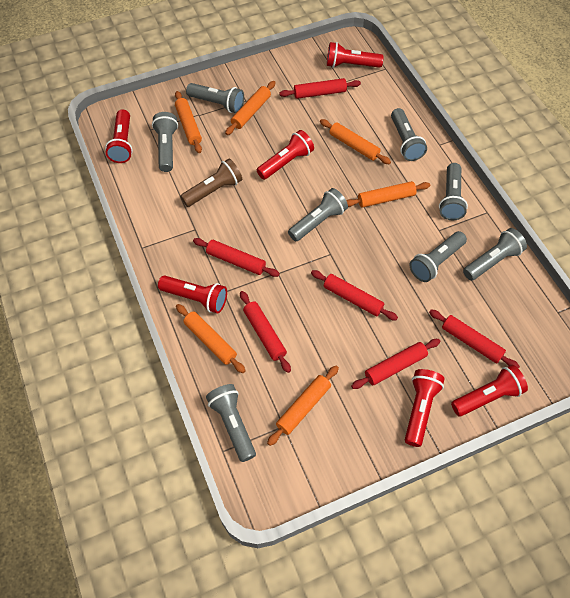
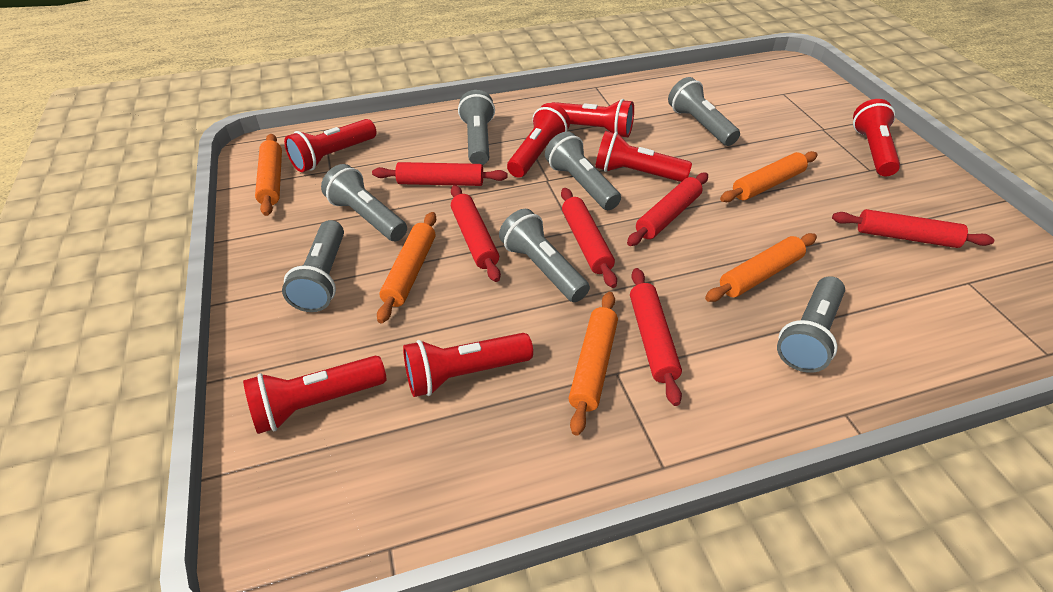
brown flashlight: 1 -> 0
grey flashlight: 8 -> 7
orange rolling pin: 6 -> 5
red flashlight: 6 -> 7

